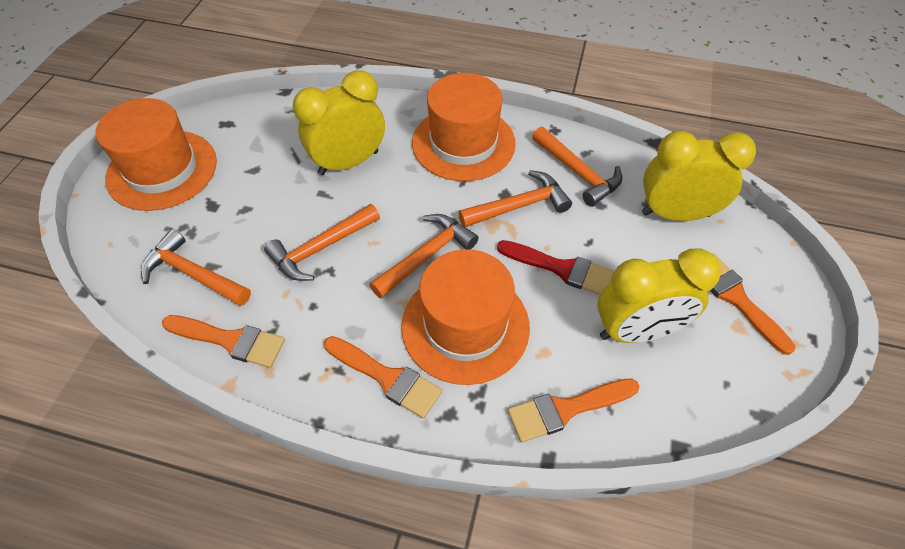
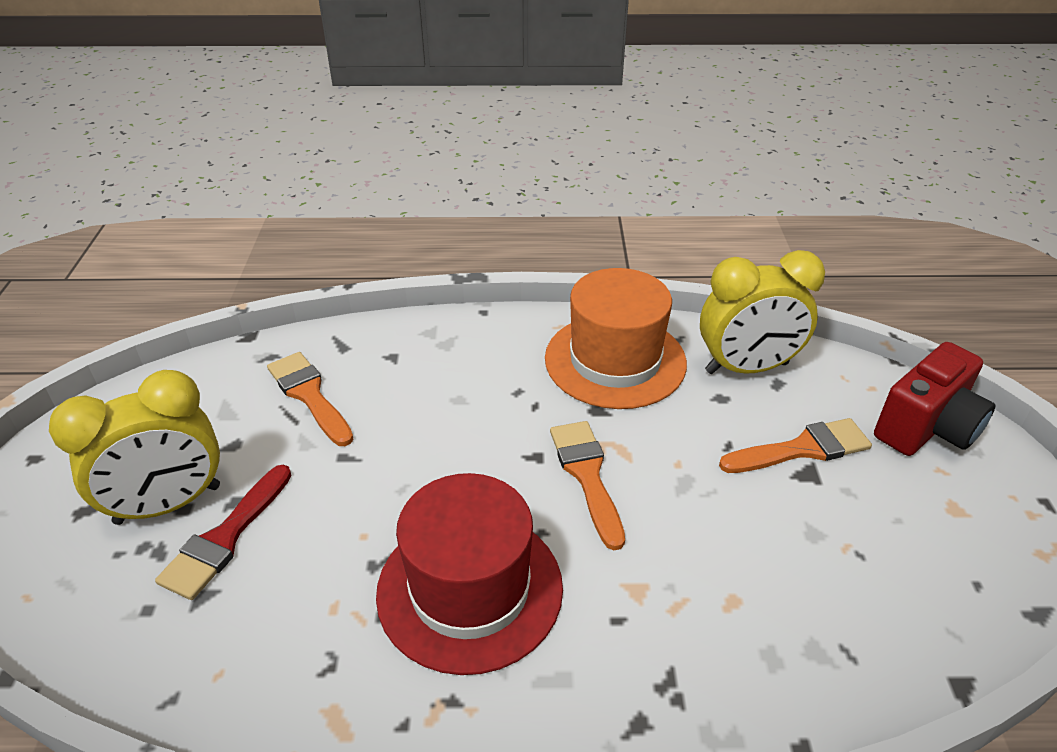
orange brush: 4 -> 3
orange hammer: 5 -> 0
orange hat: 3 -> 1
red camera: 0 -> 1
red hat: 0 -> 1
yellow clock: 3 -> 2

